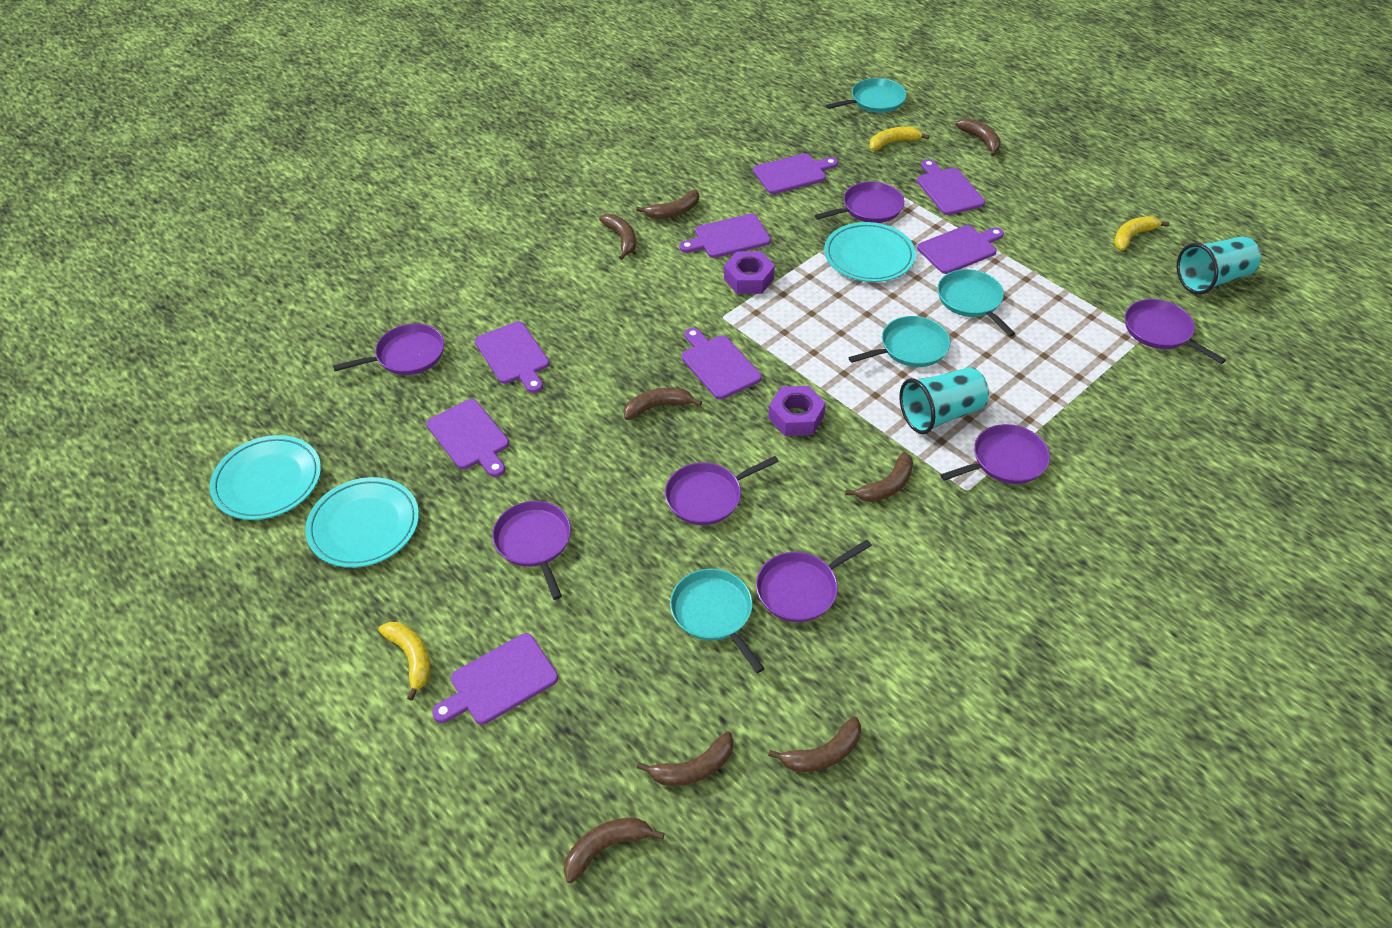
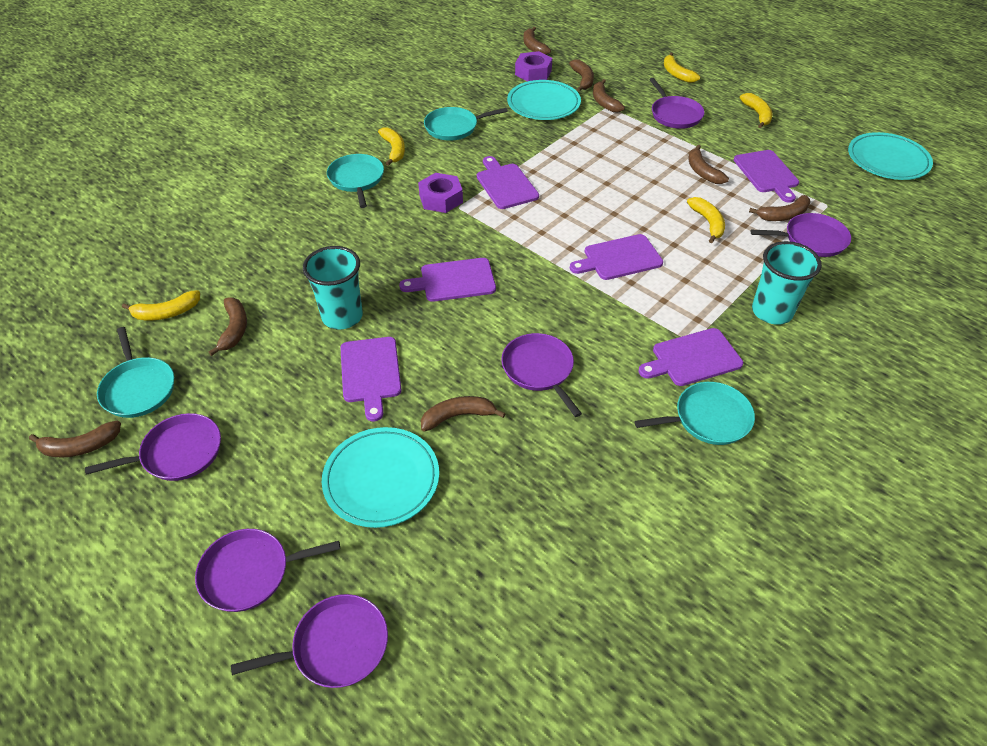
purple cutting board: 8 -> 6
purple pan: 7 -> 6
yellow banana: 3 -> 5

